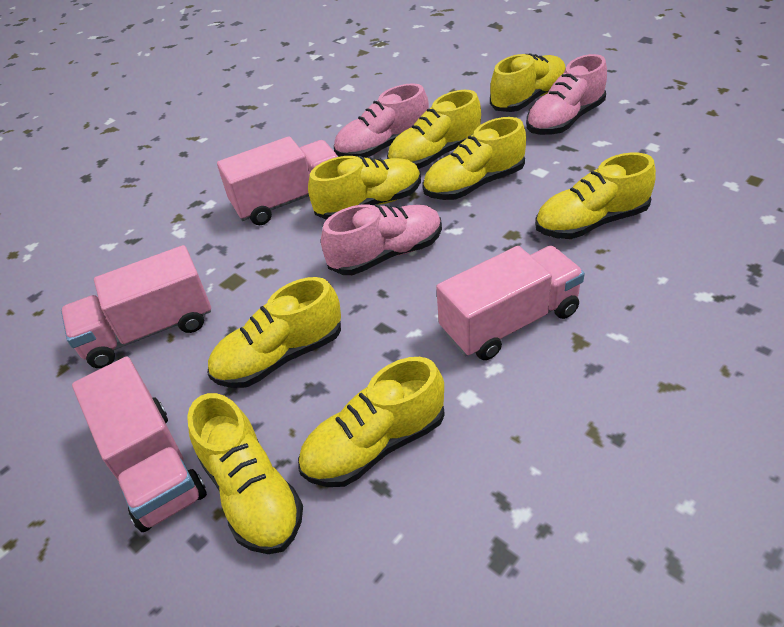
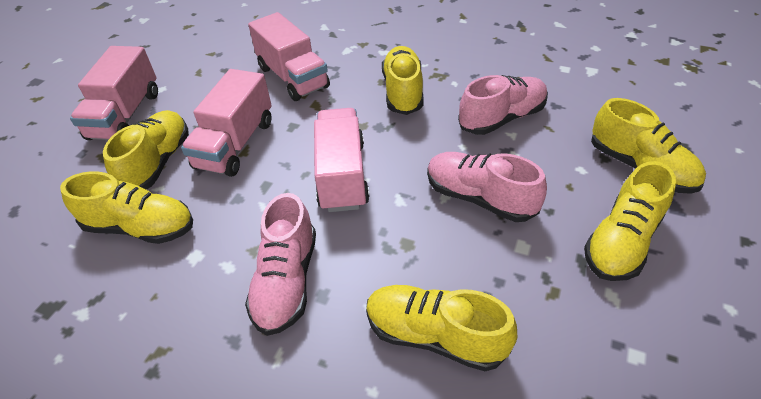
yellow shoe: 8 -> 6

